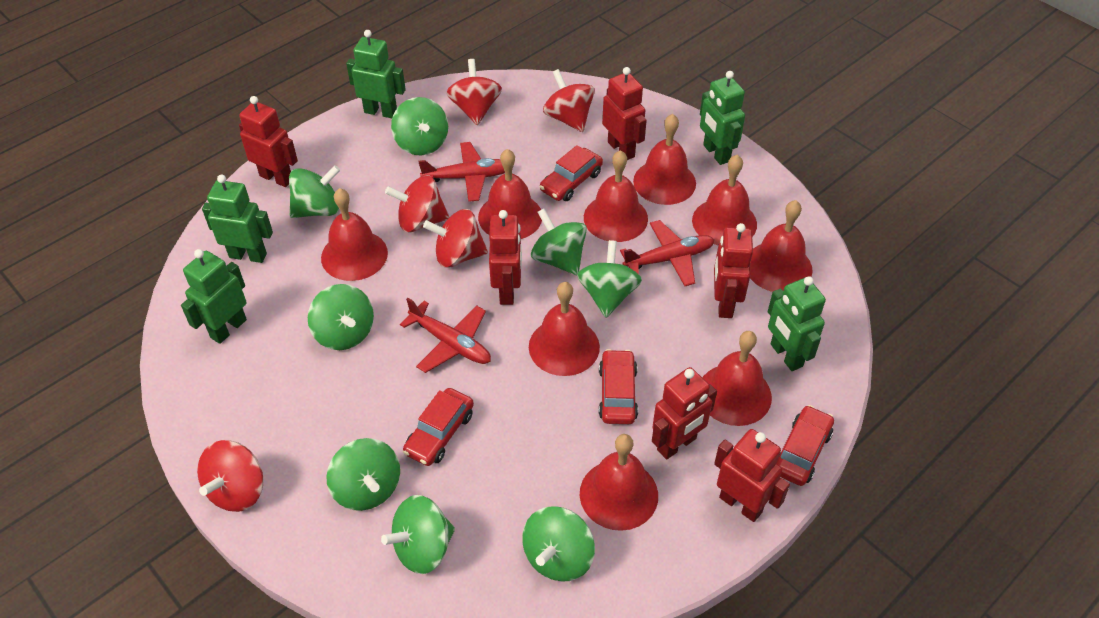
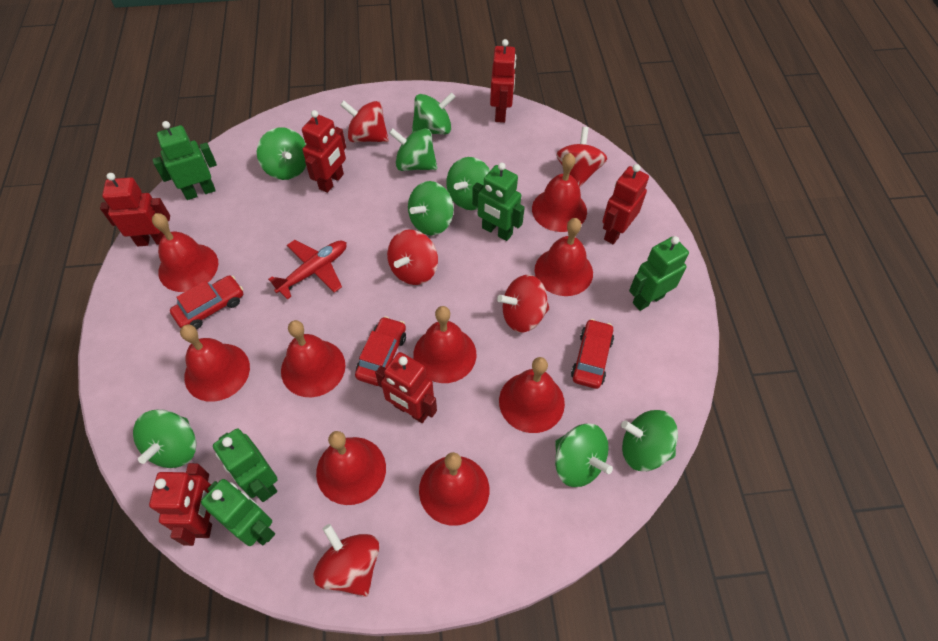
red car: 4 -> 3
red plane: 3 -> 1

